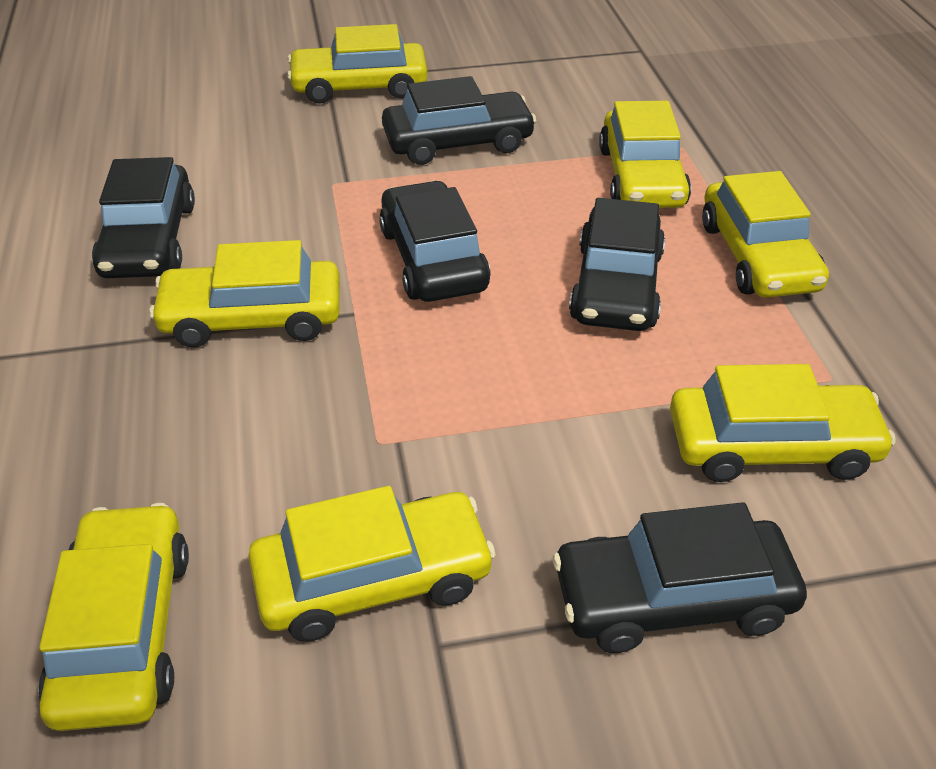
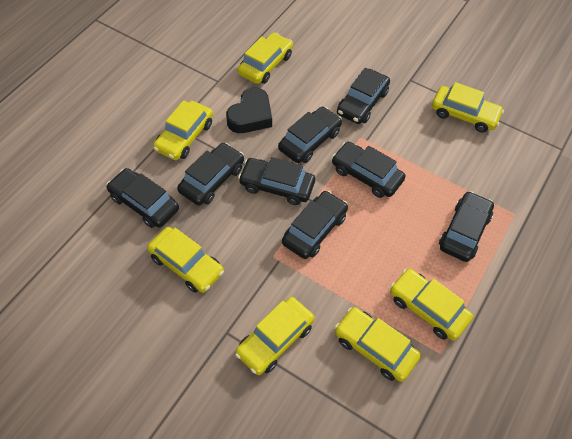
black car: 5 -> 8
black heart: 0 -> 1

